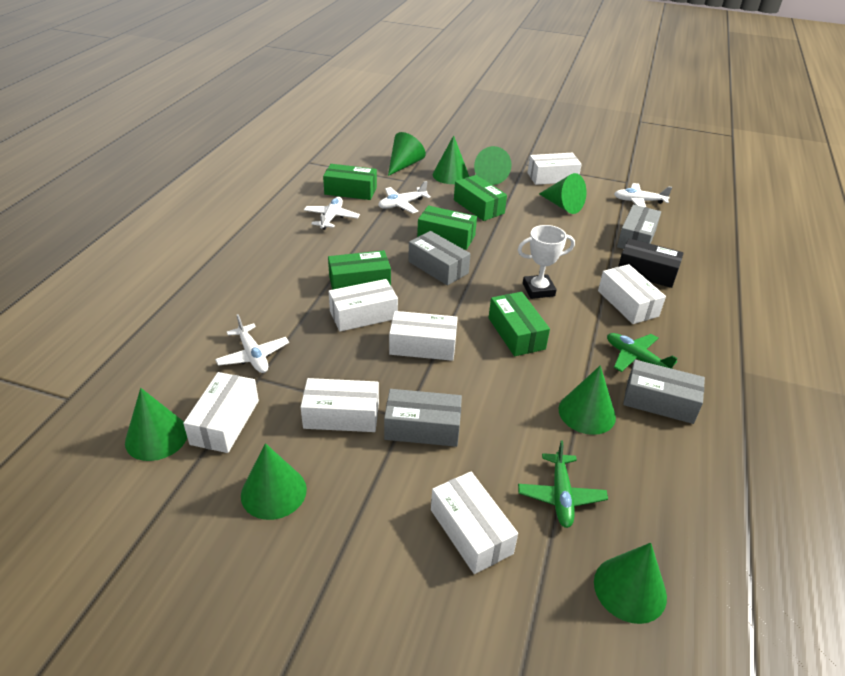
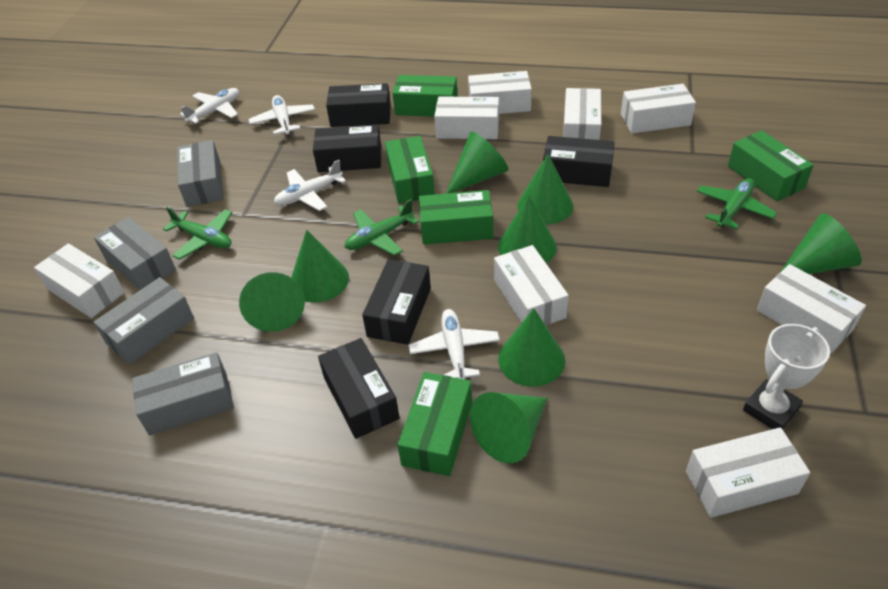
black box: 1 -> 5
green plane: 2 -> 3
white box: 7 -> 8

